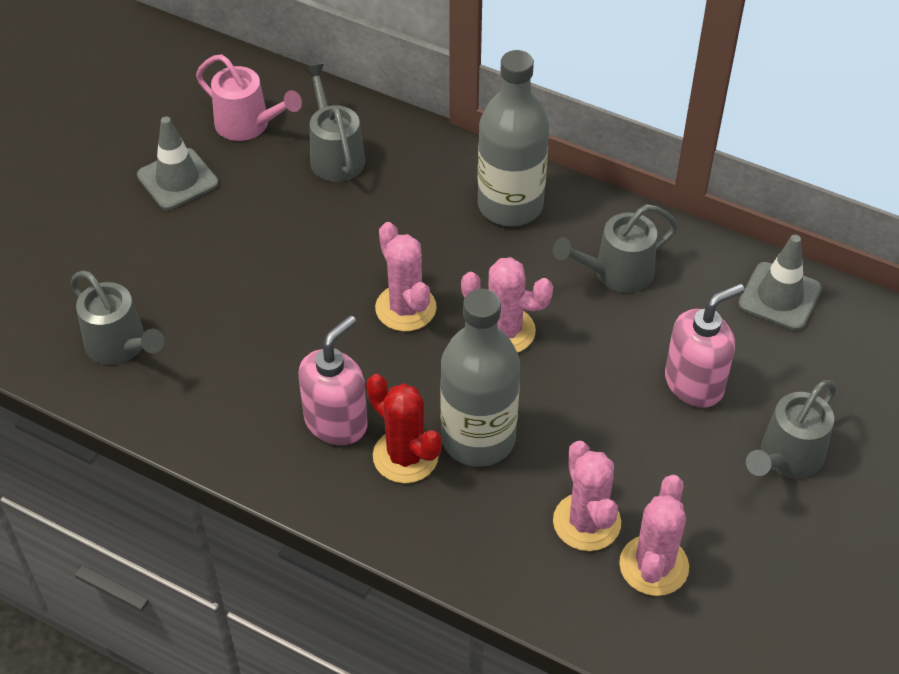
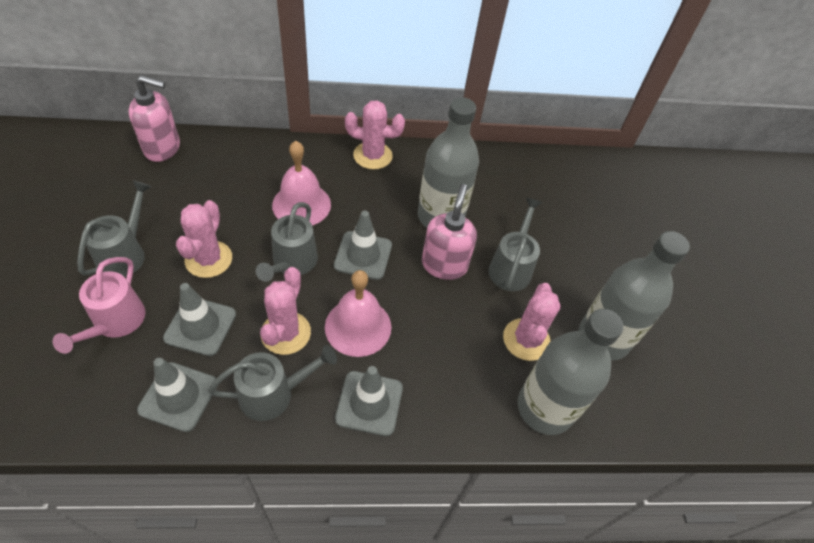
grey bottle: 2 -> 3
grey traffic cone: 2 -> 4
pink bell: 0 -> 2
red cactus: 1 -> 0

